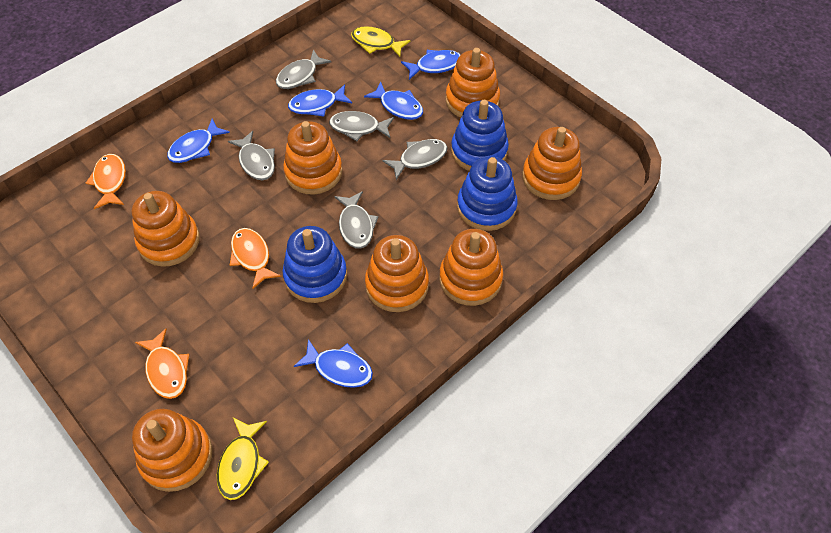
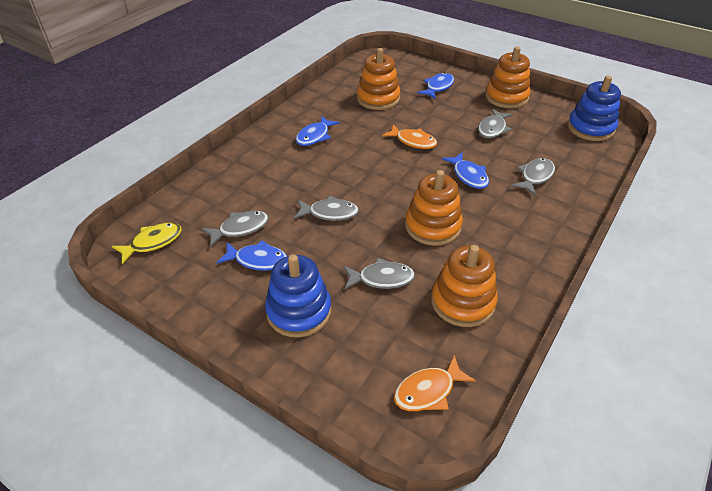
blue fish: 5 -> 4
blue stacking toy: 3 -> 2
orange fish: 3 -> 2
orange stacking toy: 7 -> 4
yellow fish: 2 -> 1

